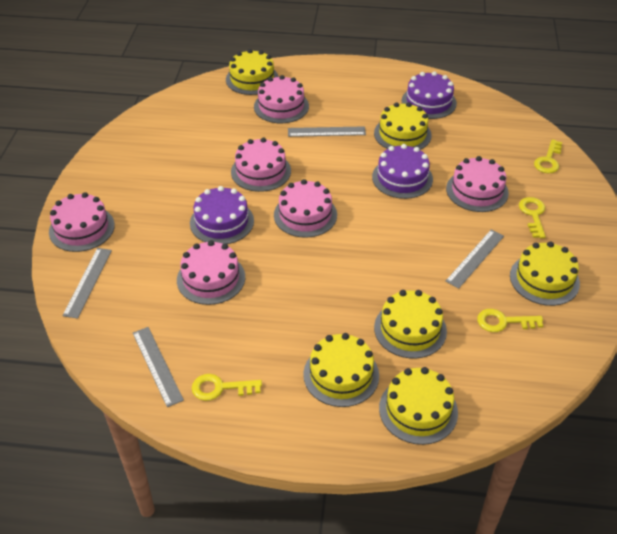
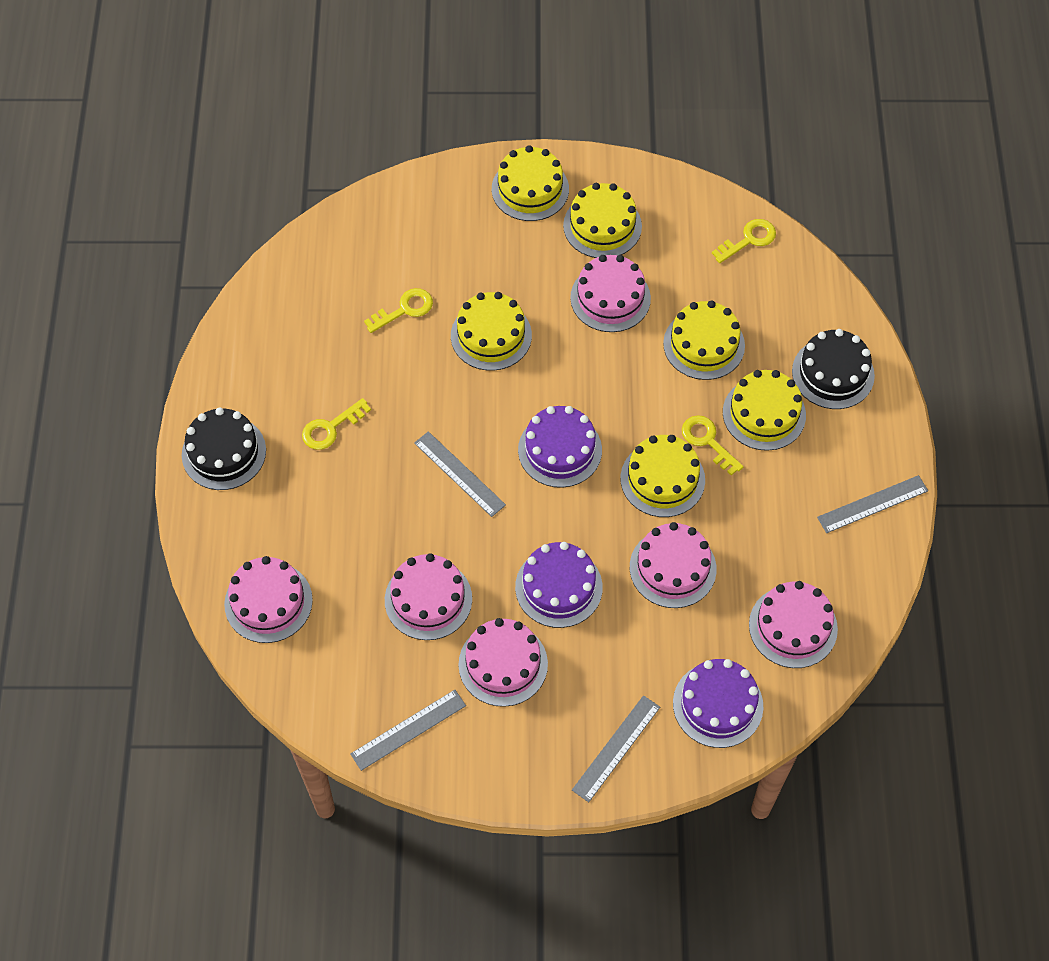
black cake: 0 -> 2

